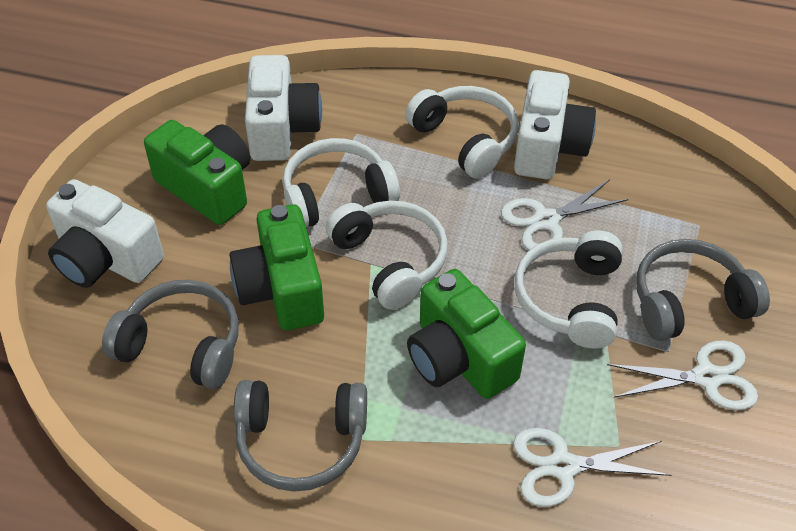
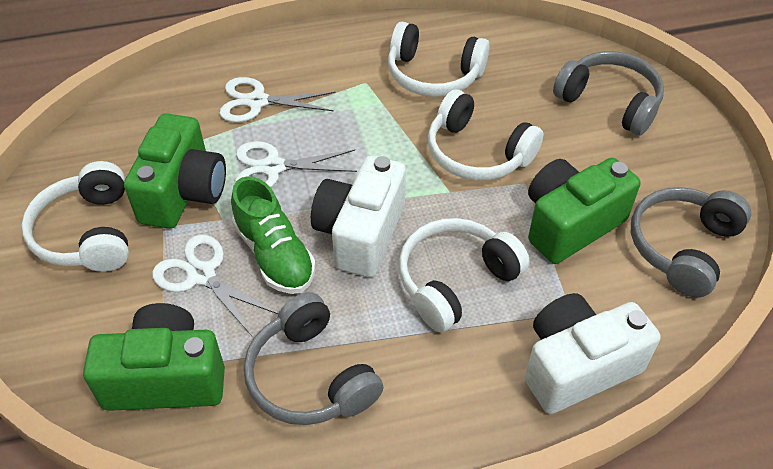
green shoe: 0 -> 1
white camera: 3 -> 2

